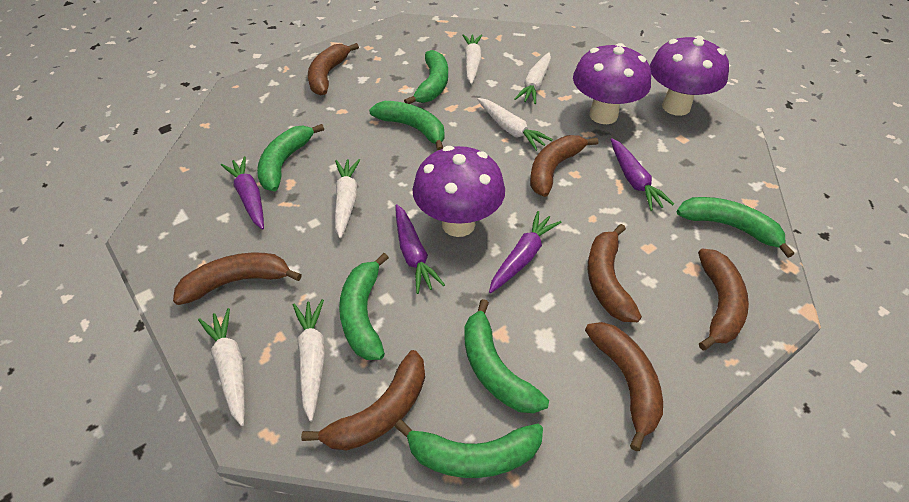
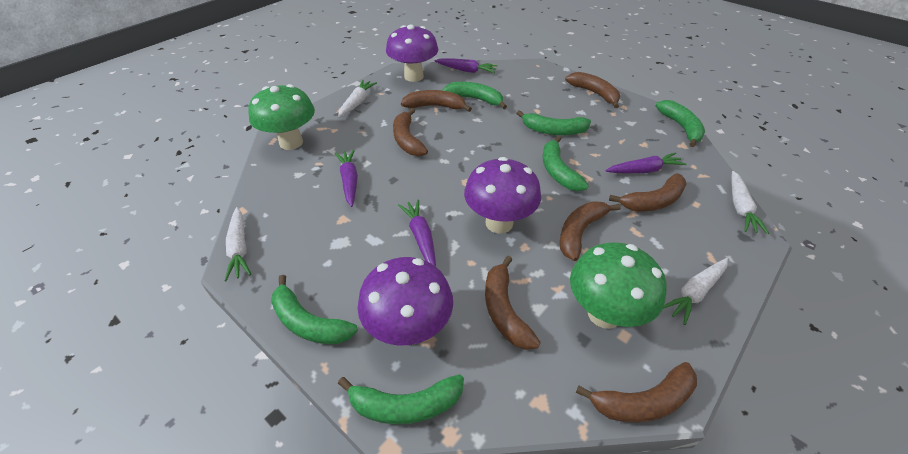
green banana: 7 -> 6
green mushroom: 0 -> 2
white carrot: 6 -> 4

